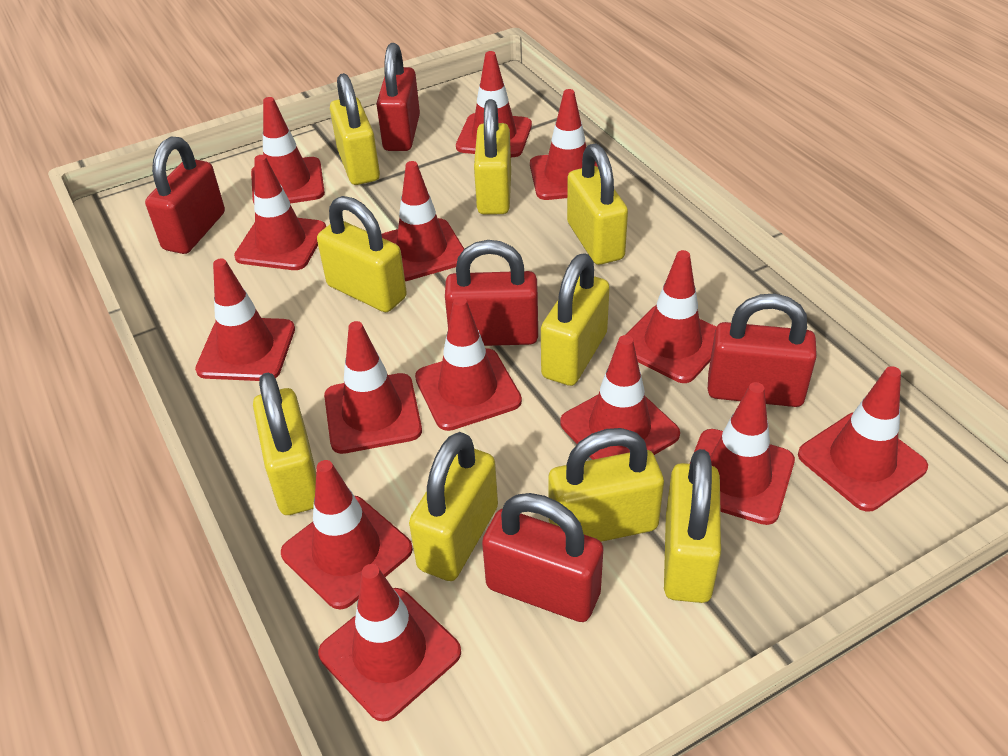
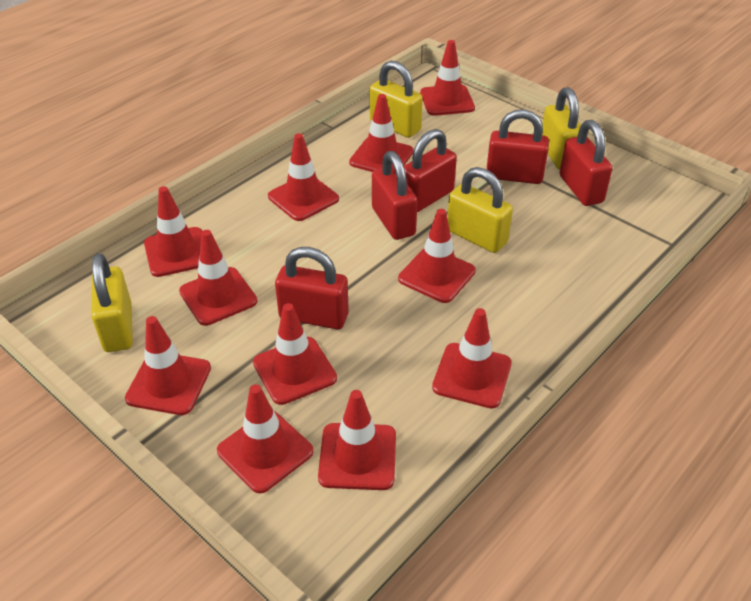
red traffic cone: 14 -> 11
yellow padlock: 9 -> 4

